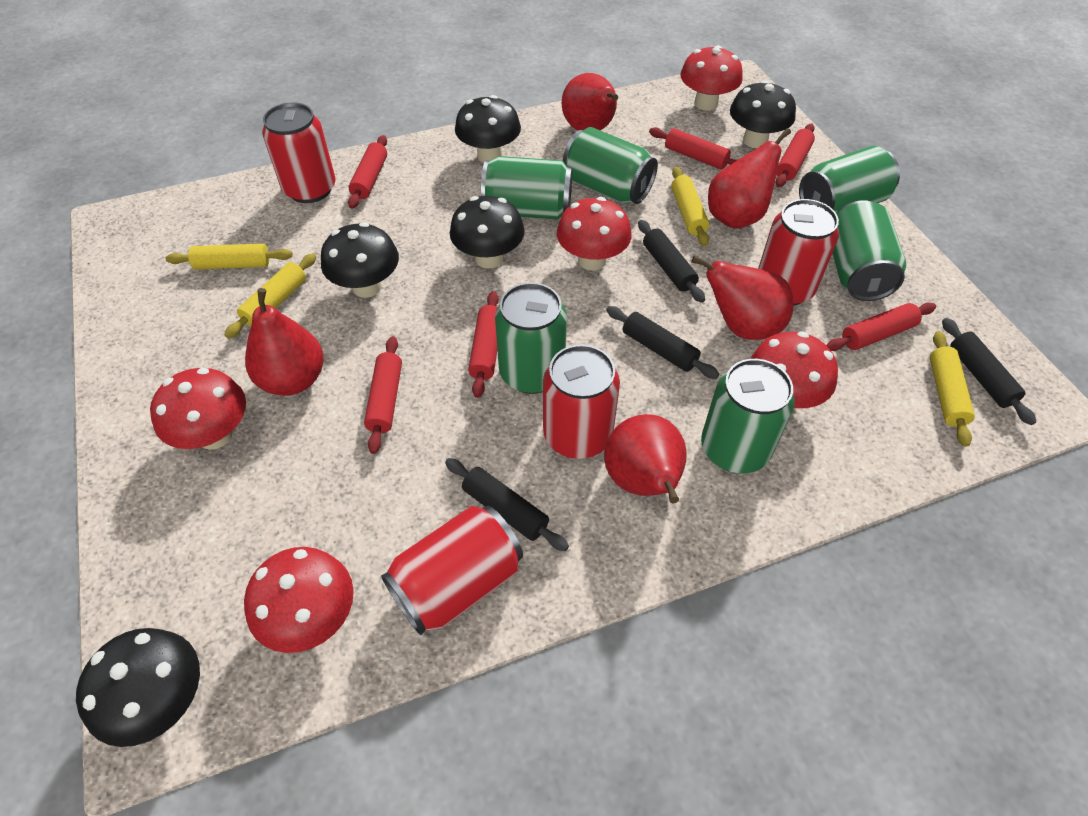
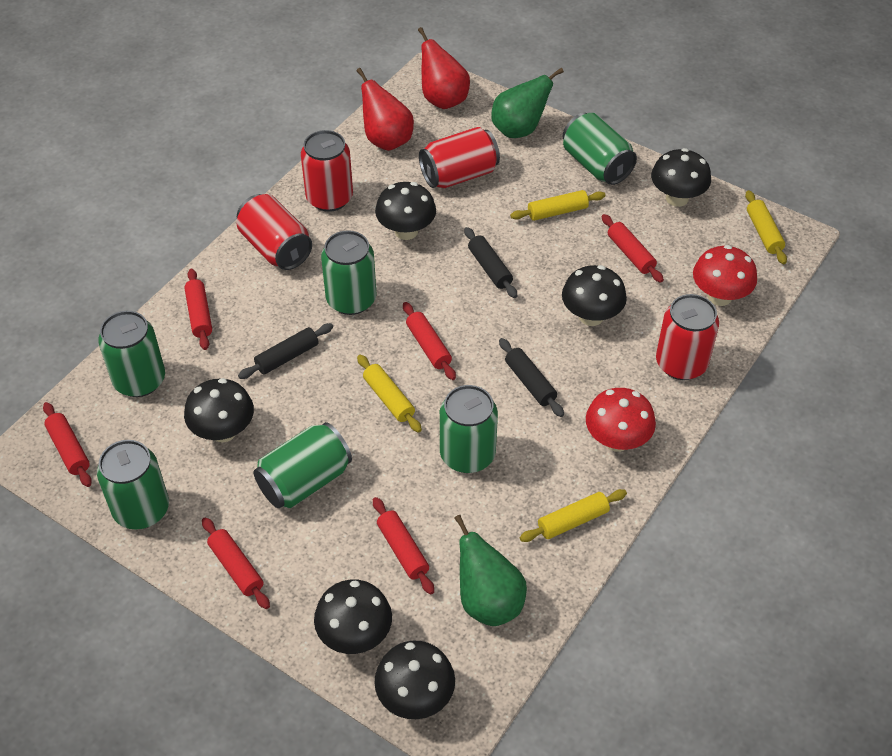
black mushroom: 5 -> 6
black rolling pin: 4 -> 3
green pear: 0 -> 2
red mushroom: 5 -> 2
red pear: 5 -> 2

